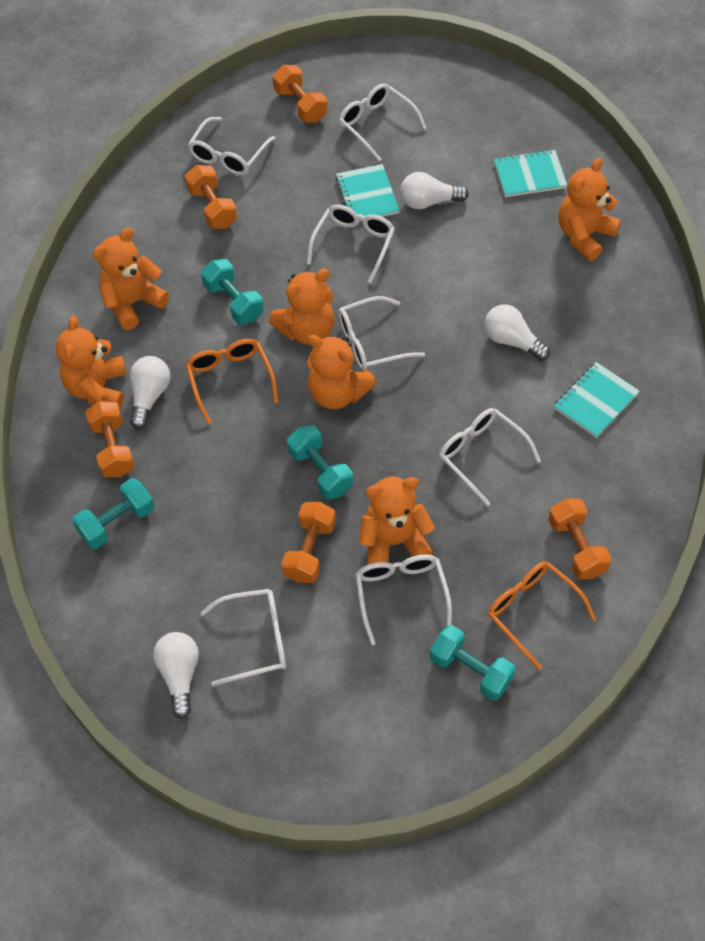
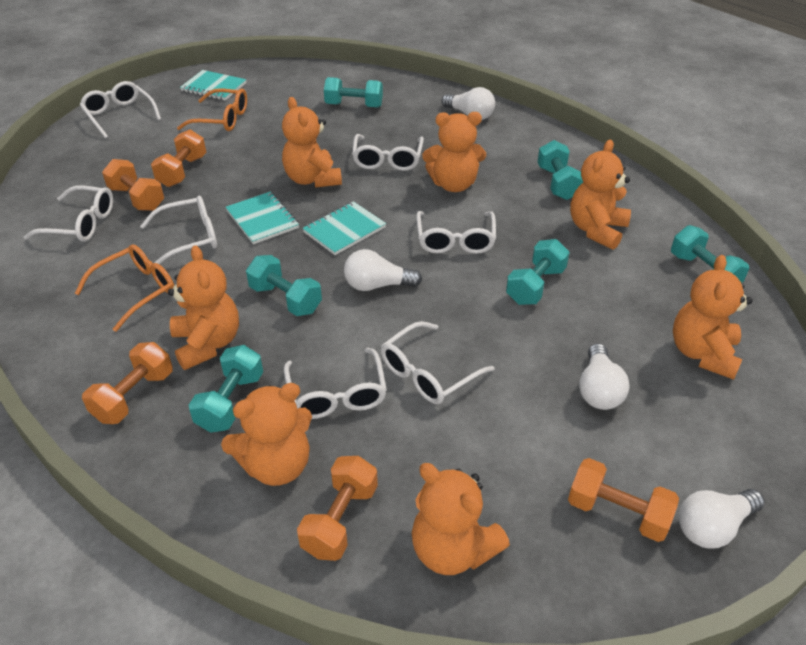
orange teddy bear: 6 -> 7
turquoise dumbbell: 4 -> 6

